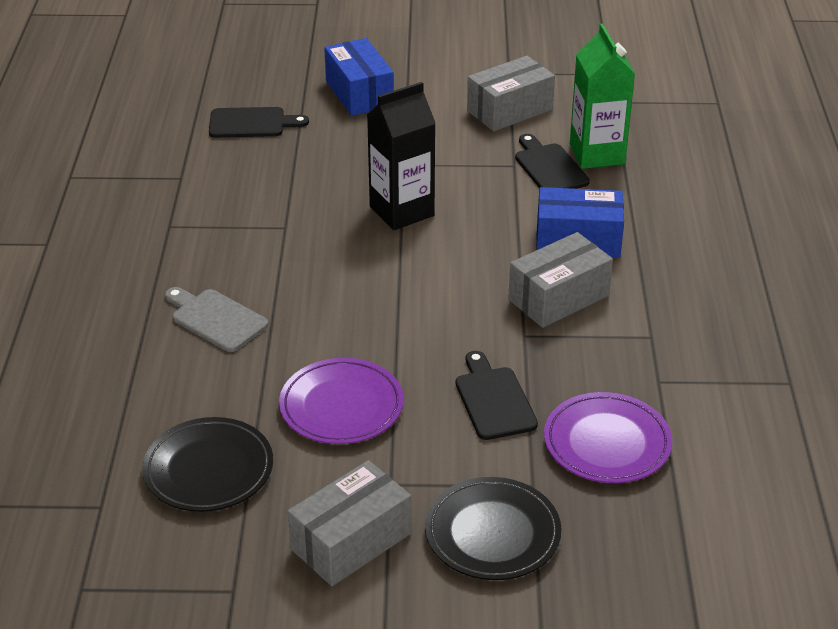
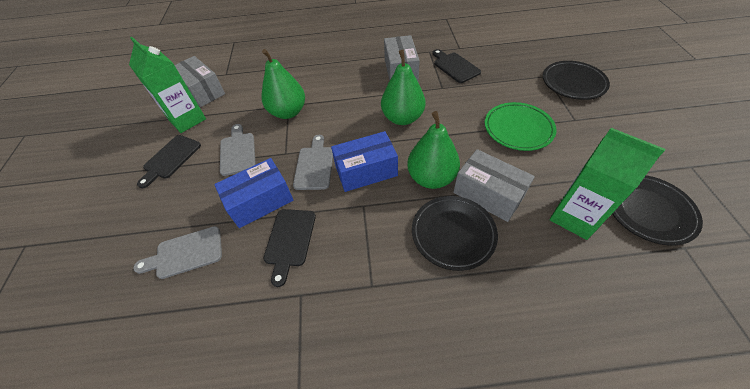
black carton: 1 -> 0
black plate: 2 -> 3
green carton: 1 -> 2
green pear: 0 -> 3
green plate: 0 -> 1
grey cutting board: 1 -> 3
purple plate: 2 -> 0

